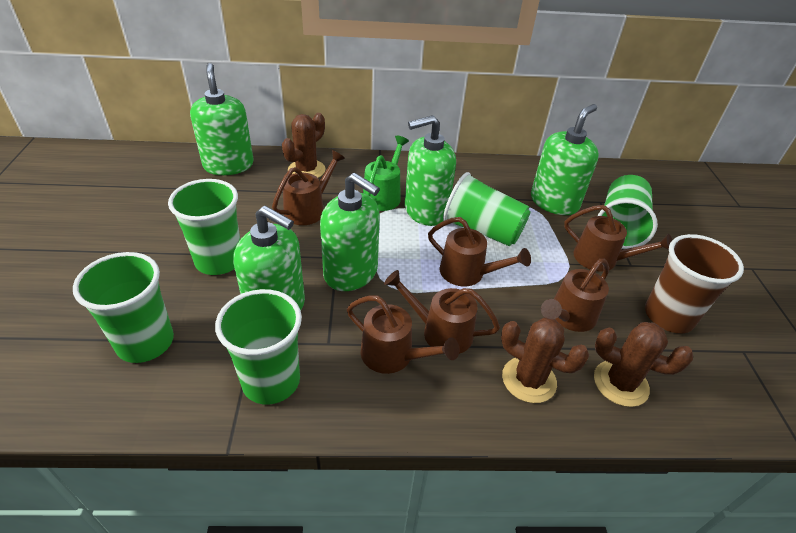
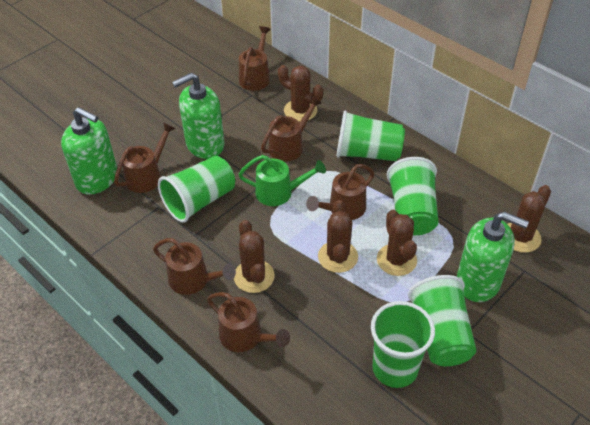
brown cactus: 3 -> 5
brown cup: 1 -> 0
green soap dispenser: 5 -> 3

